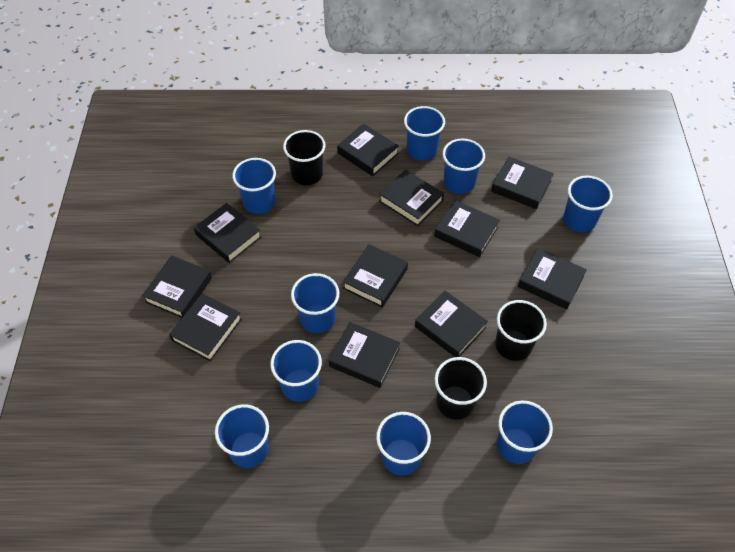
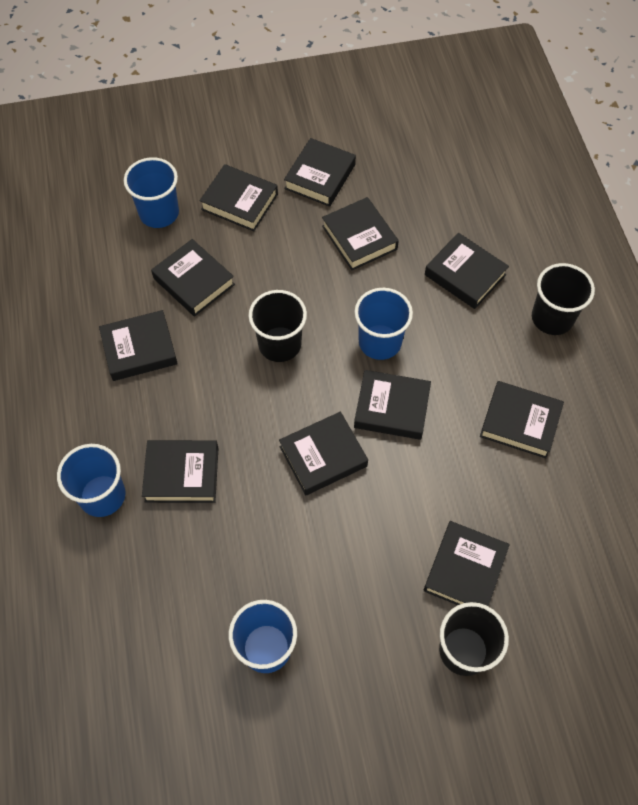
blue cup: 9 -> 4

